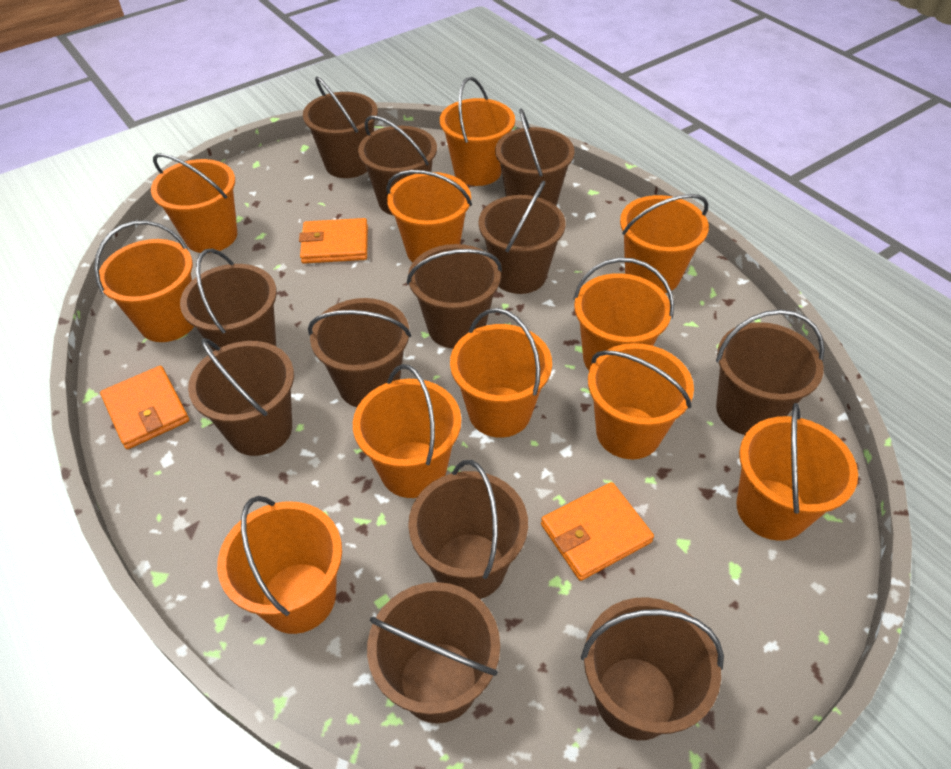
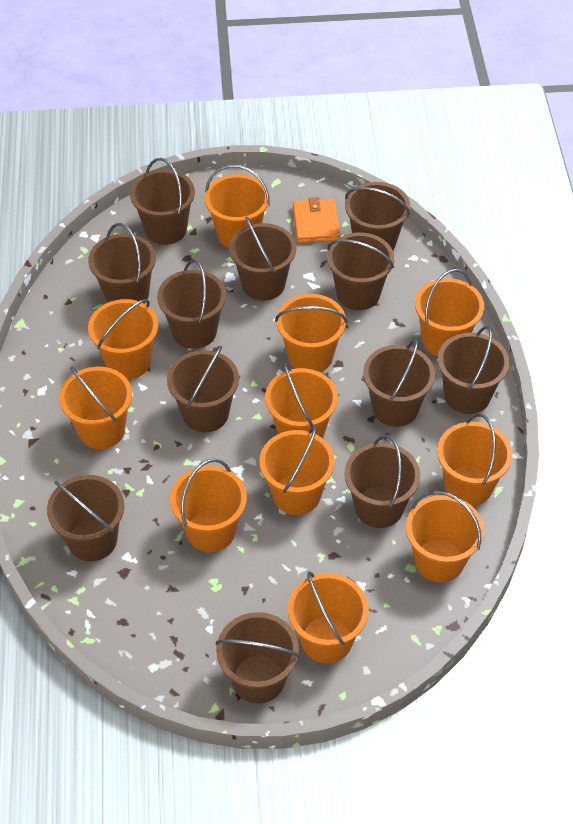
orange wallet: 3 -> 1

